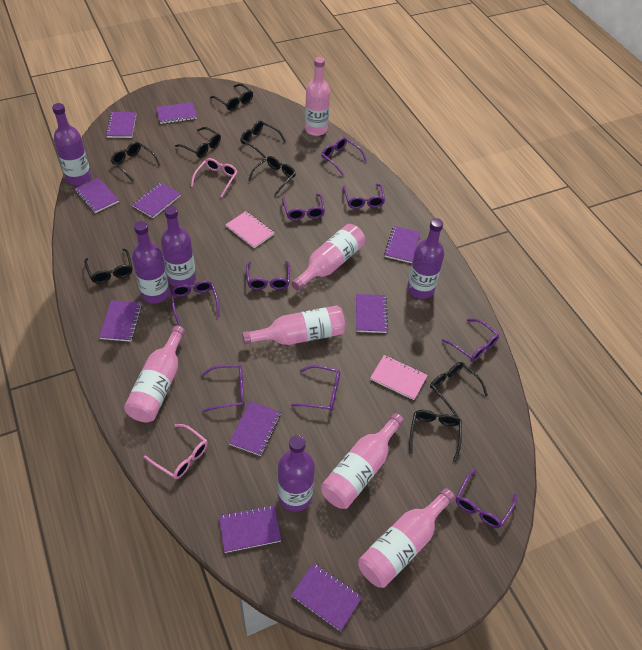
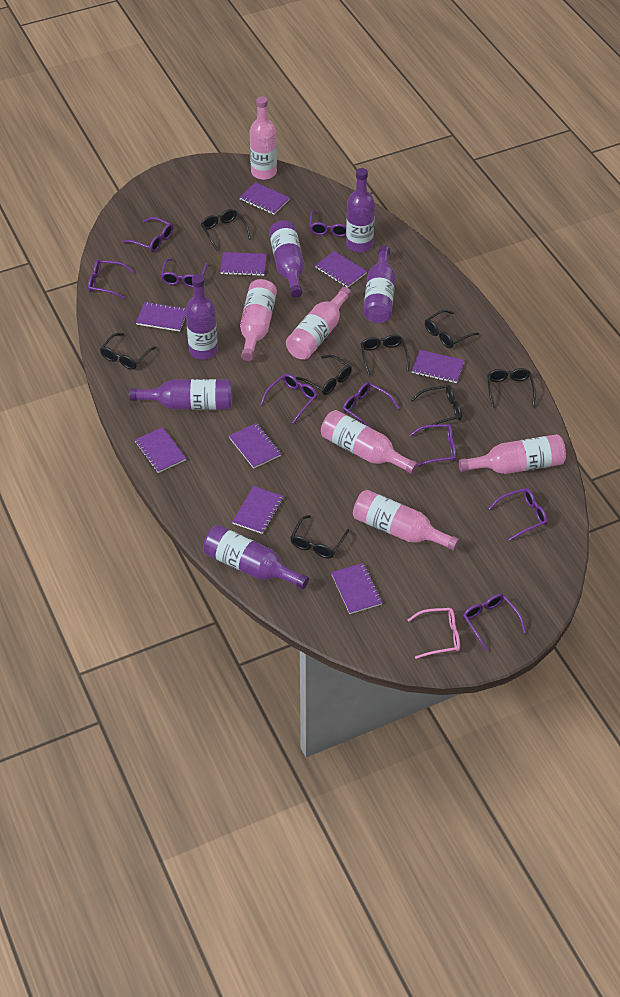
pink glasses: 2 -> 1
pink notebook: 2 -> 0
purple bottle: 5 -> 6
purple notebook: 10 -> 9

